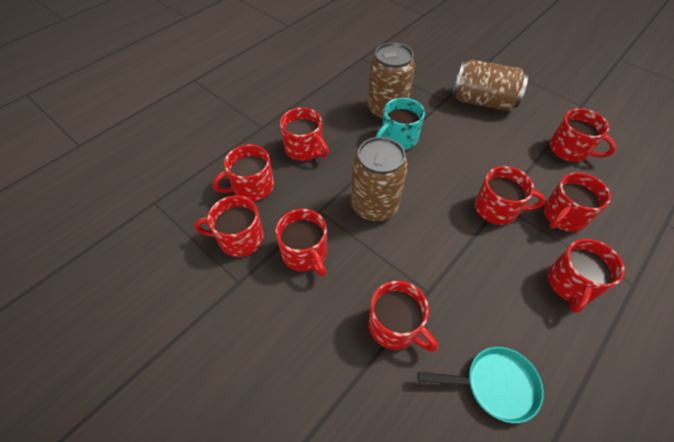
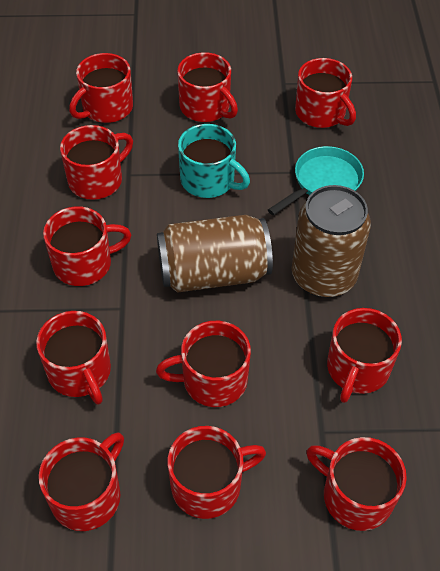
brown can: 3 -> 2
red mug: 9 -> 11

